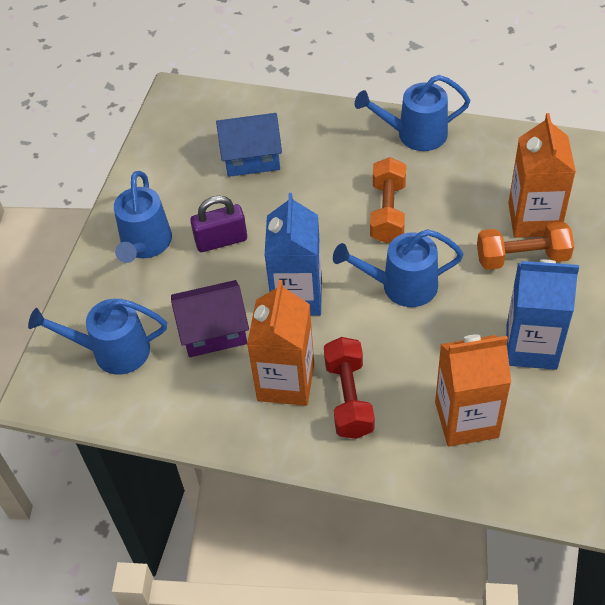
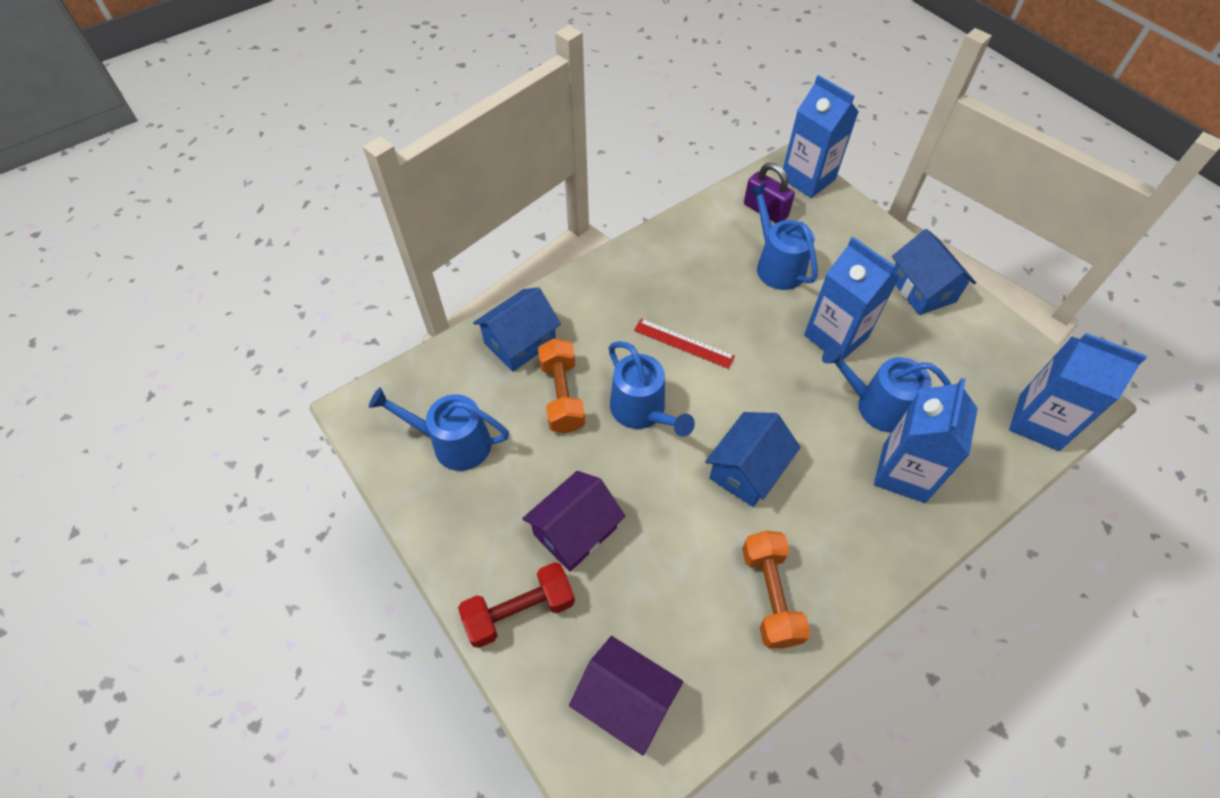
blue carton: 2 -> 4
blue house: 1 -> 3
orange carton: 3 -> 0
purple house: 1 -> 2
red ruler: 0 -> 1

